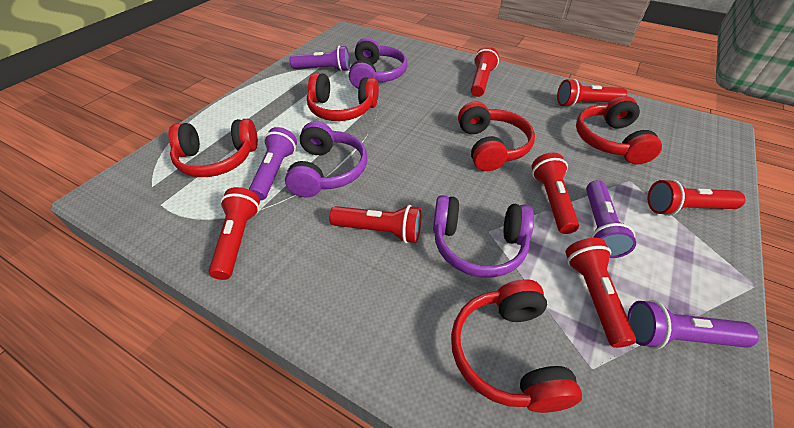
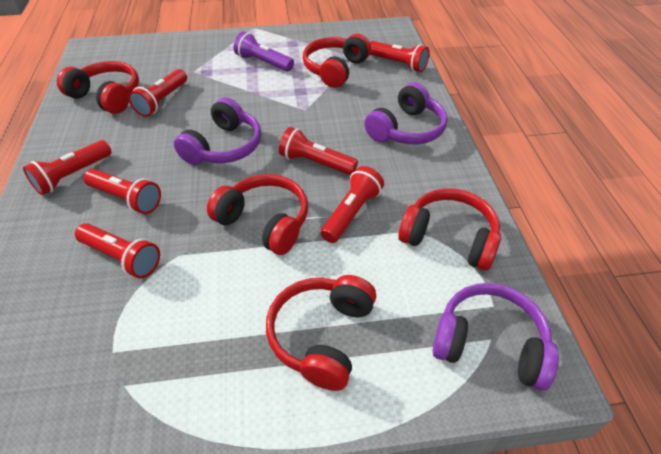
purple flashlight: 4 -> 1

